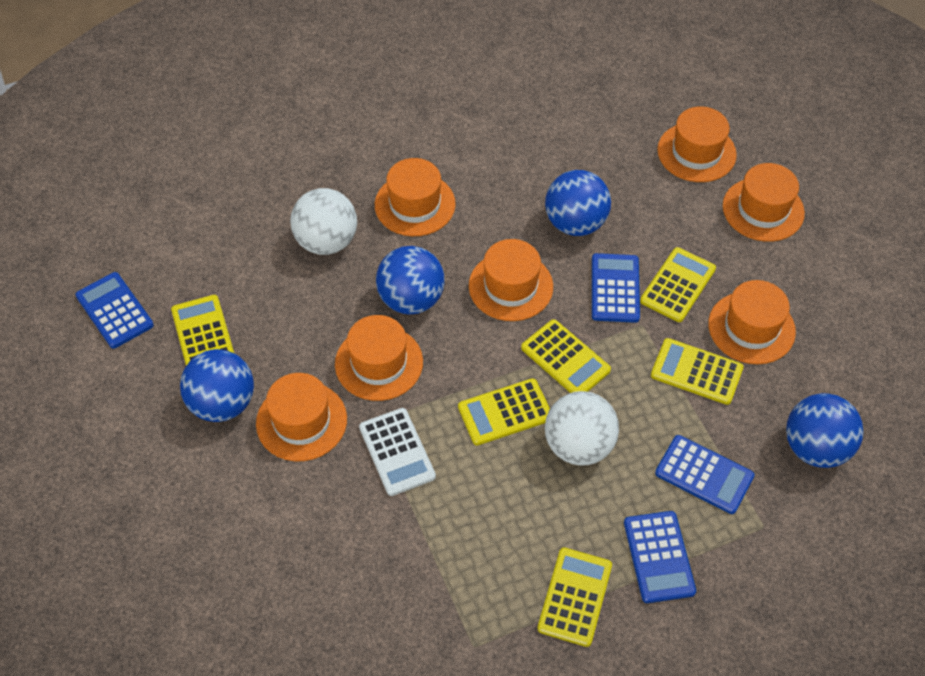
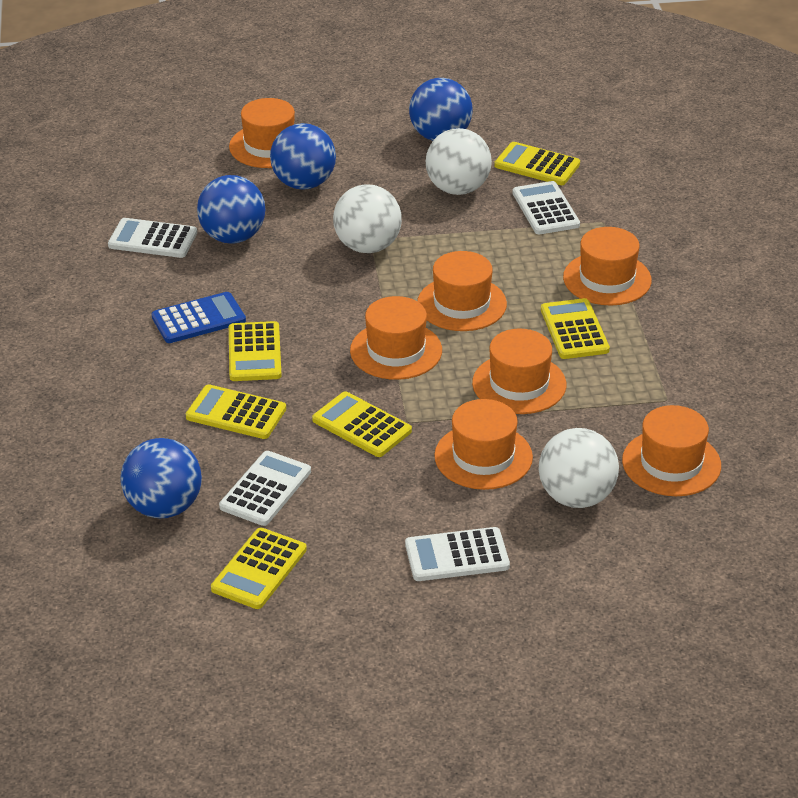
blue calculator: 4 -> 1
white ball: 2 -> 3
white calculator: 1 -> 4

